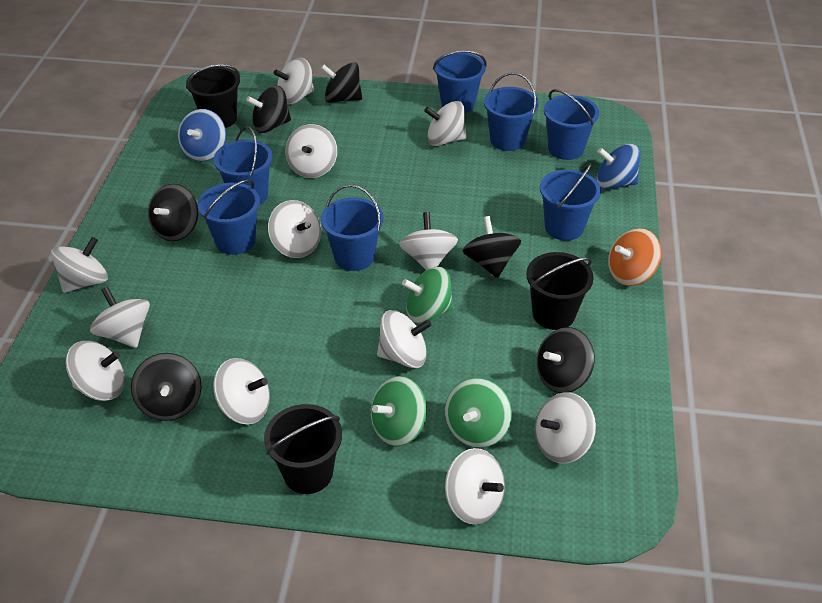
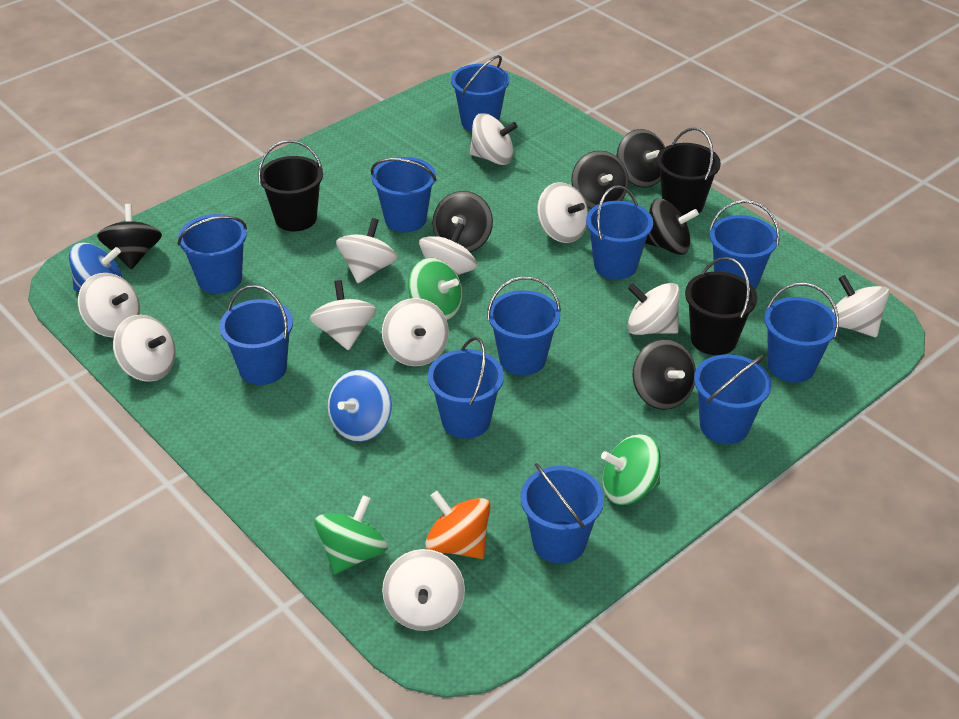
blue bucket: 7 -> 11
white spinning top: 12 -> 11

